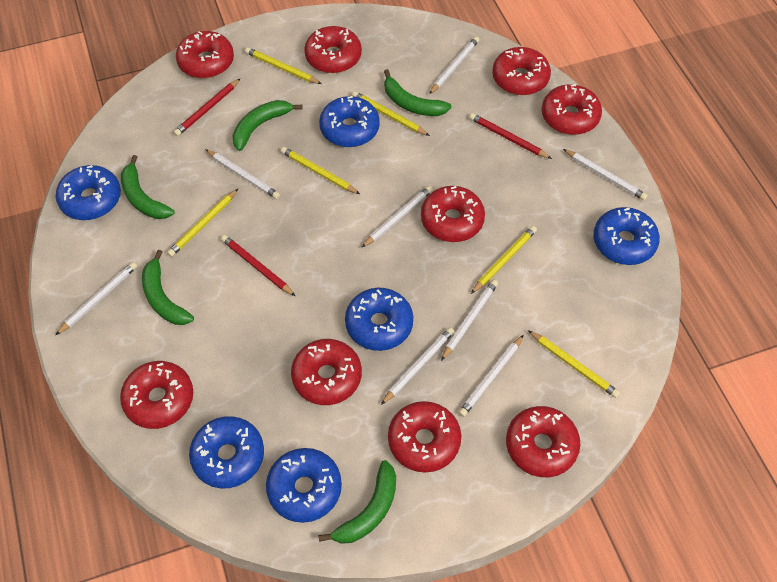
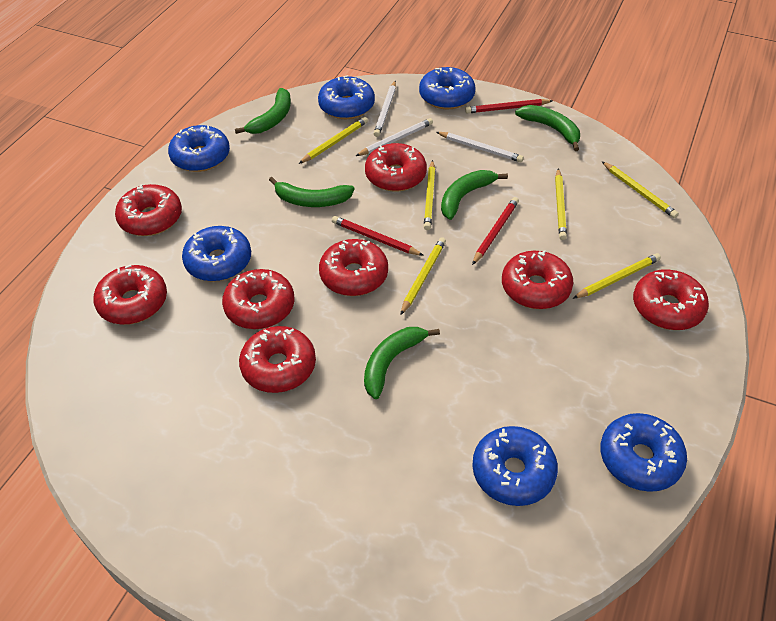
red donut: 9 -> 8
white pencil: 8 -> 3

